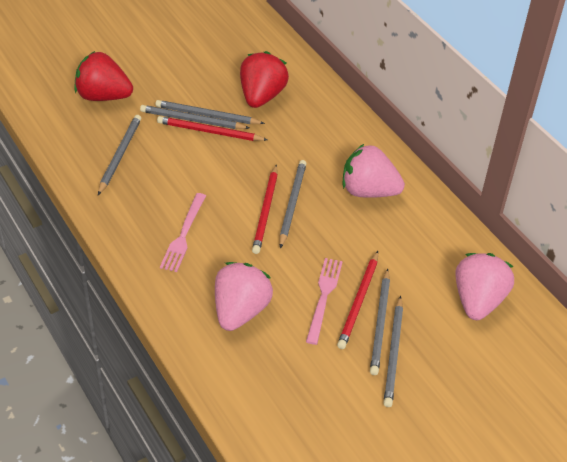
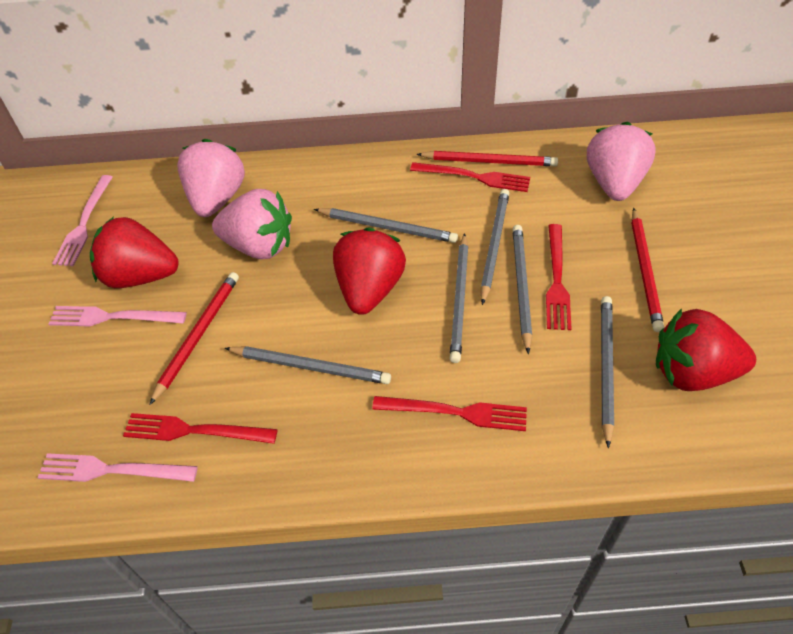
pink fork: 2 -> 3
red fork: 0 -> 4
red strawberry: 2 -> 3

